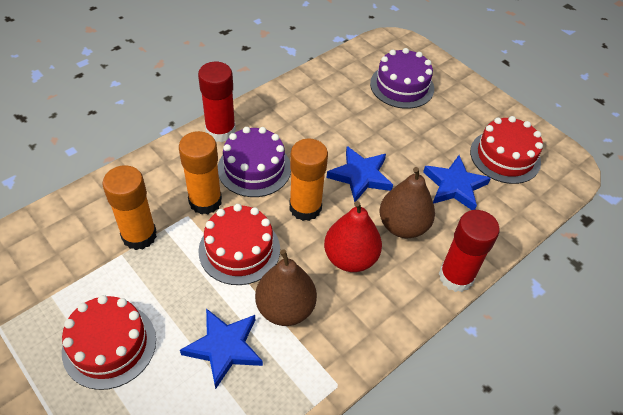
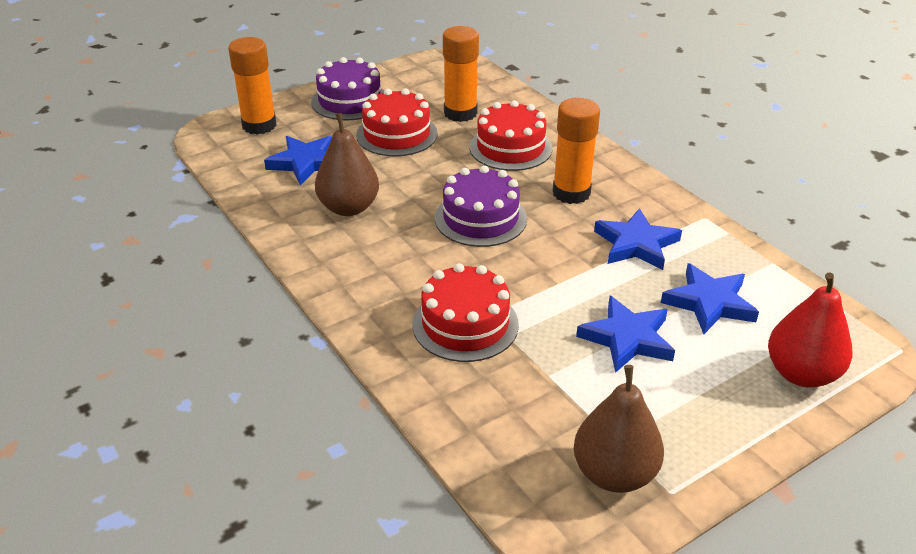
blue star: 3 -> 4
red glue stick: 2 -> 0

